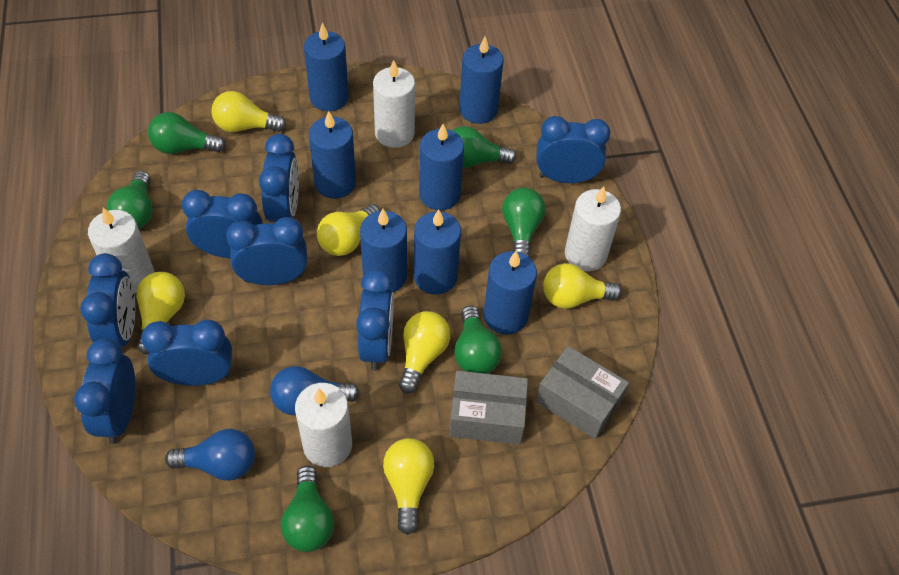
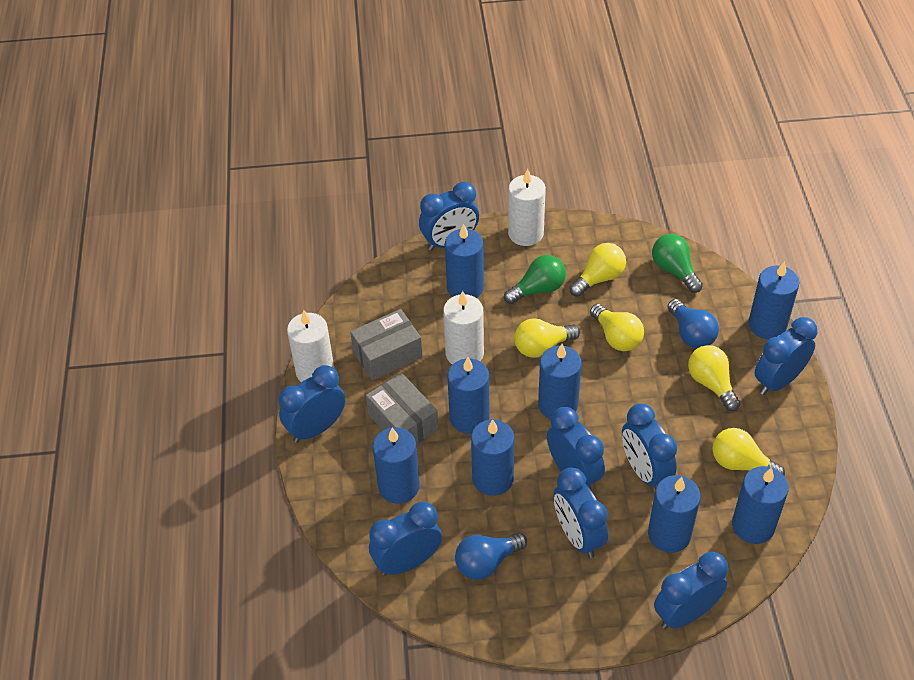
blue candle: 7 -> 8
green light bulb: 6 -> 2
white candle: 4 -> 3
yellow light bulb: 6 -> 5

